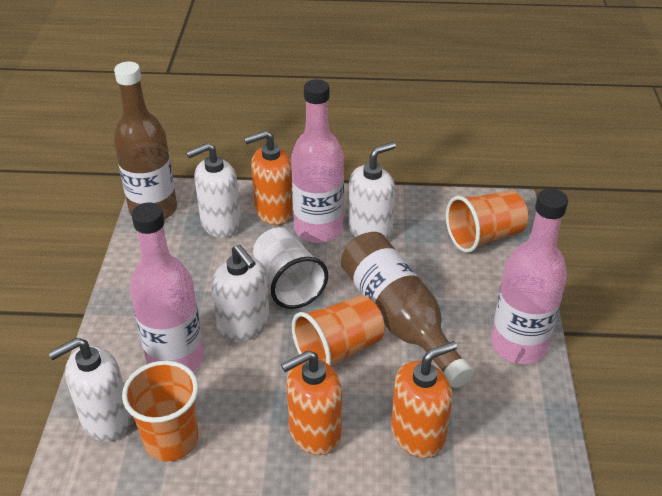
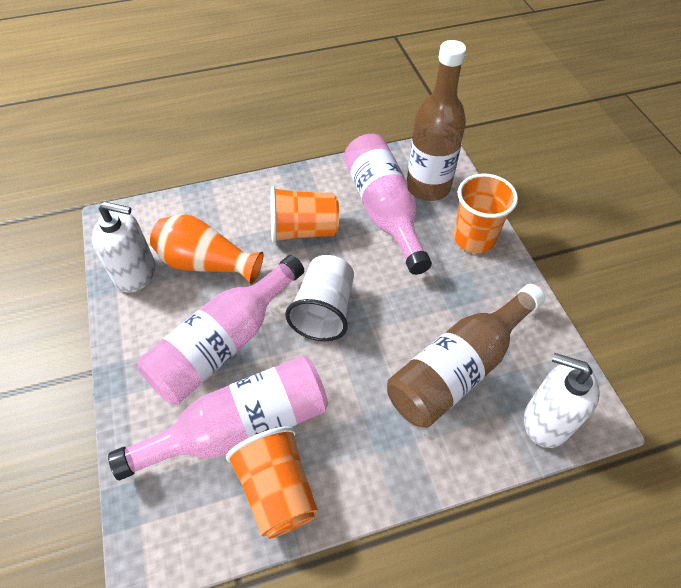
orange soap dispenser: 3 -> 0
orange vase: 0 -> 1
white soap dispenser: 4 -> 2

